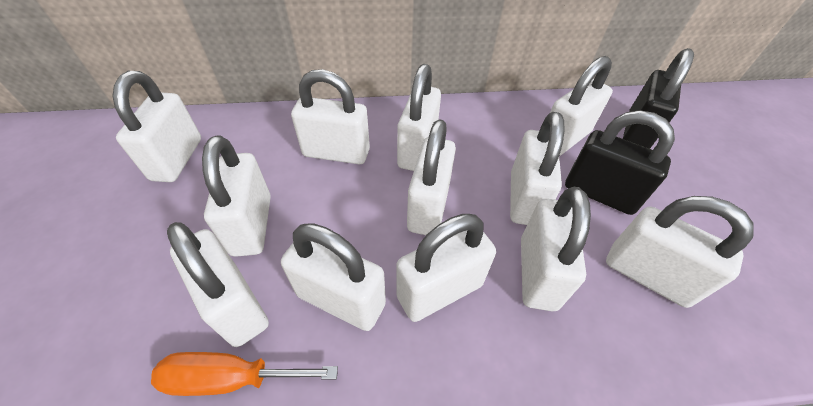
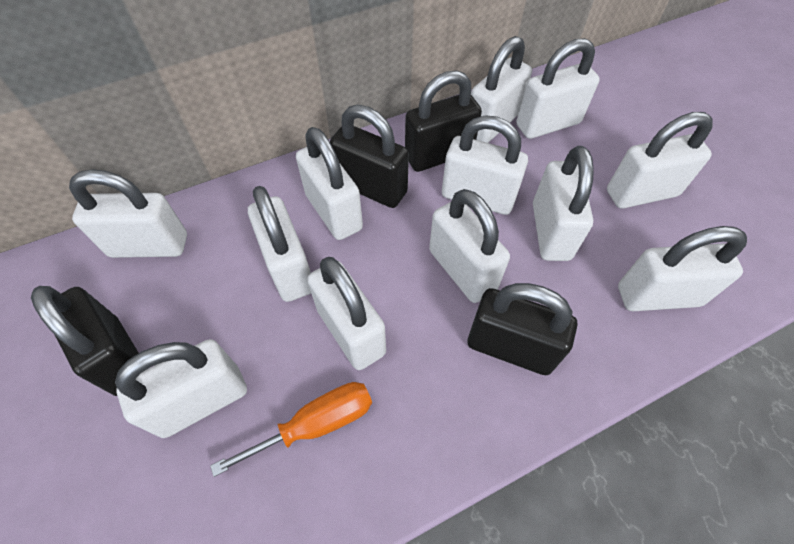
black padlock: 2 -> 4

